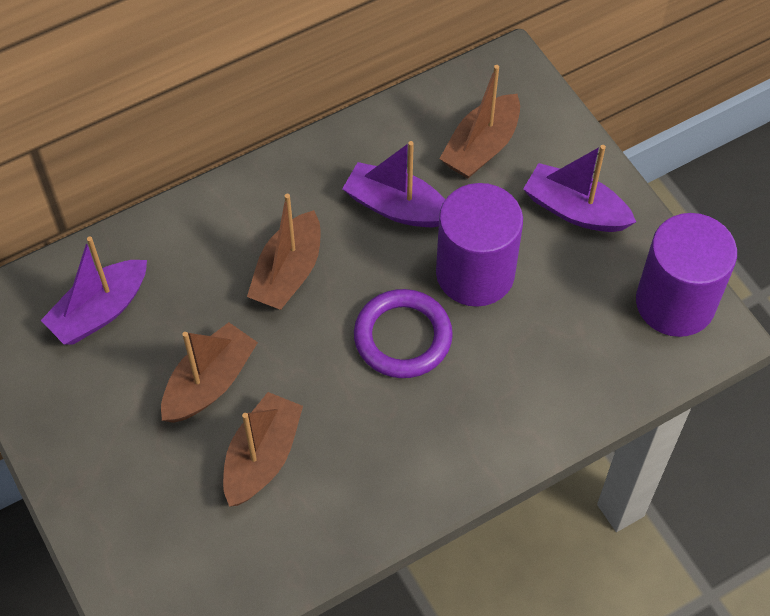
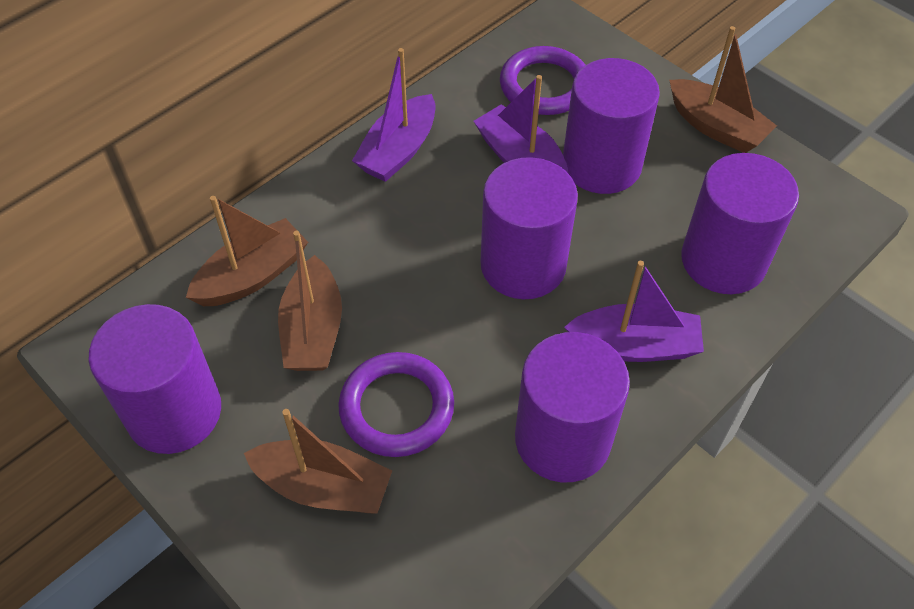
purple cylinder: 2 -> 5
purple ring: 1 -> 2

